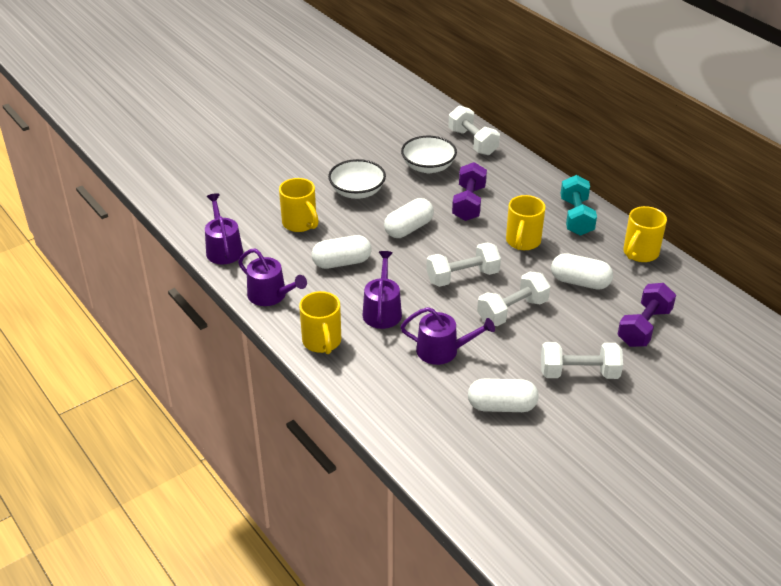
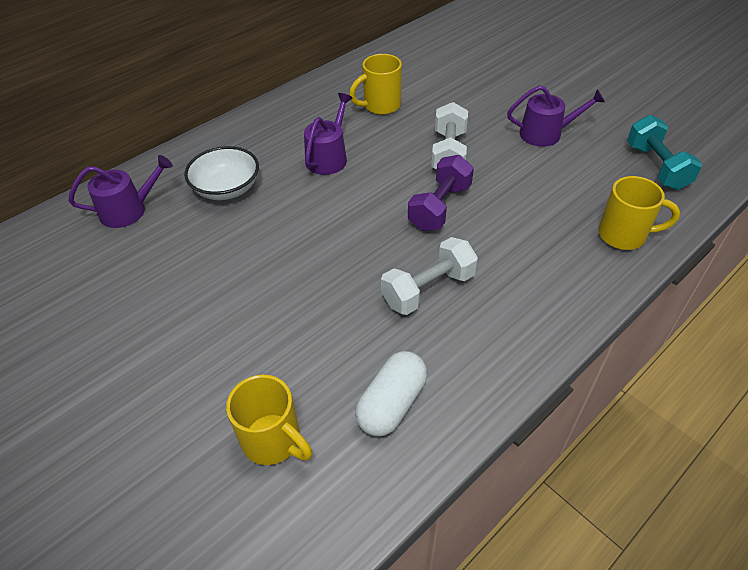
purple dumbbell: 2 -> 1
purple watering can: 4 -> 3
white bowl: 2 -> 1
white capsule: 4 -> 1
white dumbbell: 4 -> 2
yellow mug: 4 -> 3

